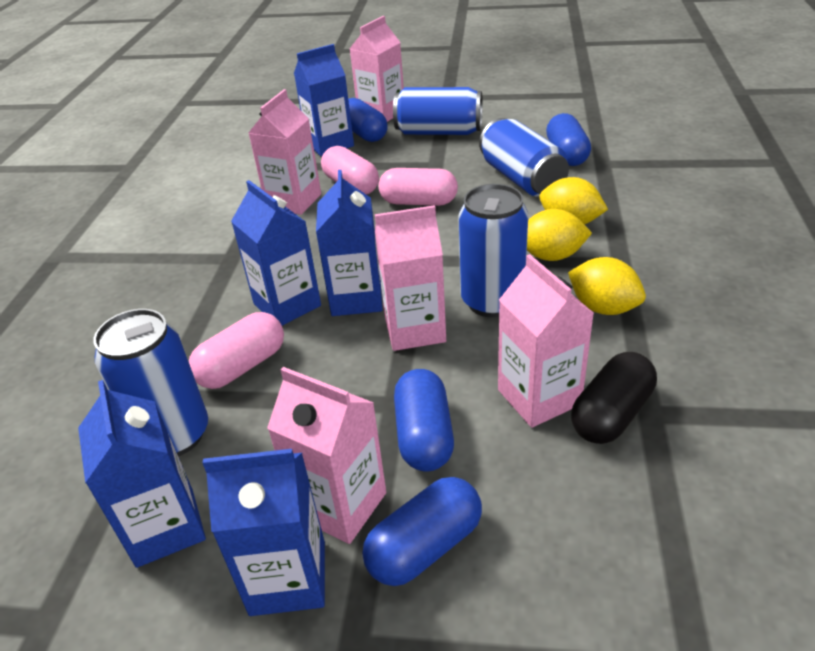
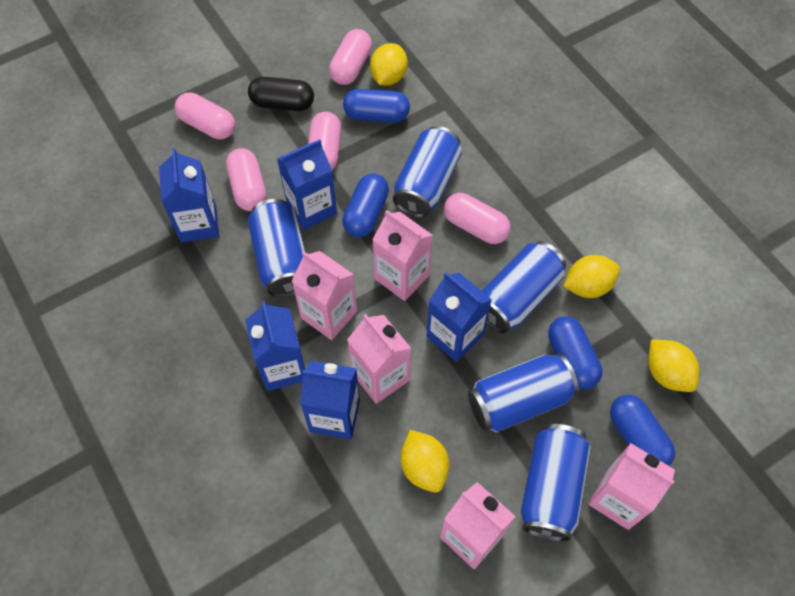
blue can: 4 -> 5
pink capsule: 3 -> 5
yellow lemon: 3 -> 4

